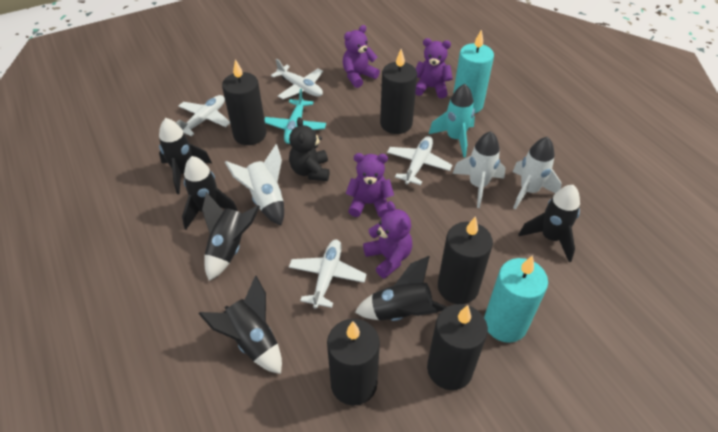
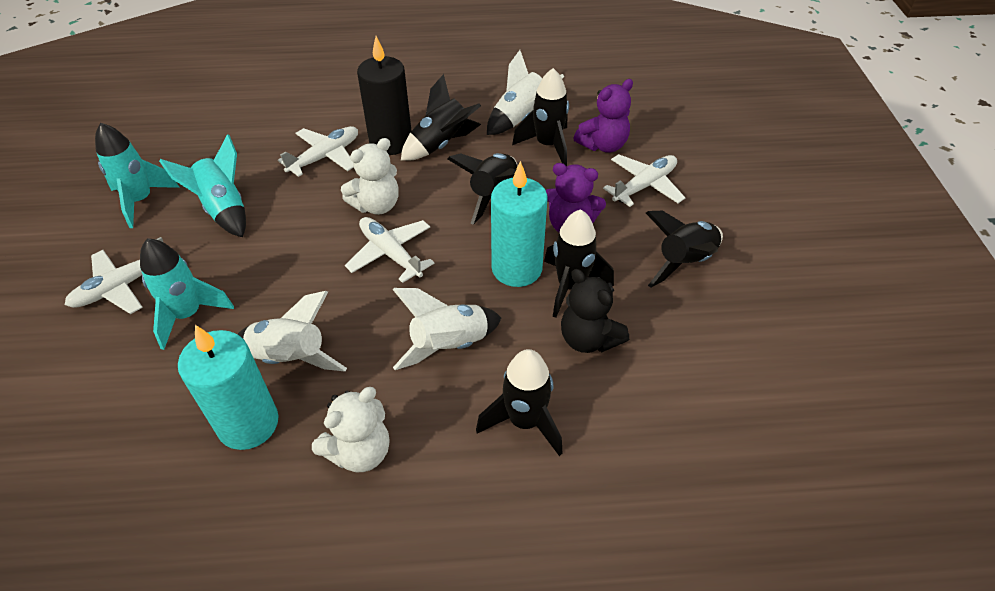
black candle: 5 -> 1
purple teddy bear: 4 -> 2
turquoise plane: 1 -> 0
turquoise rocket: 1 -> 3
white teddy bear: 0 -> 2

